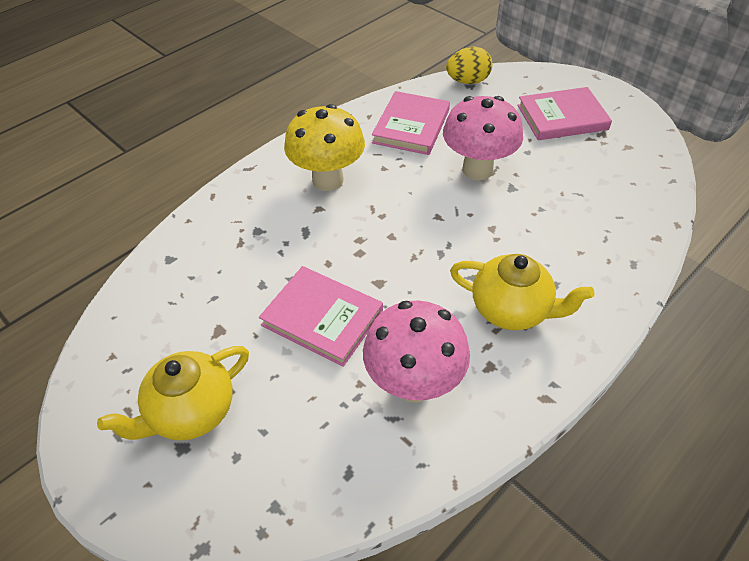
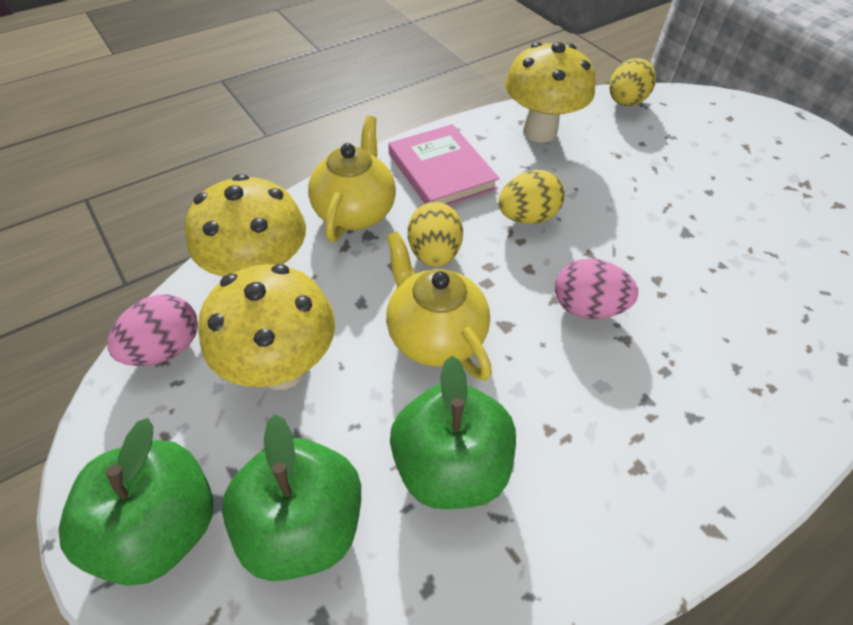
green apple: 0 -> 3
pink book: 3 -> 1
pink egg: 0 -> 2
pink mushroom: 2 -> 0
yellow egg: 1 -> 3
yellow mushroom: 1 -> 3

